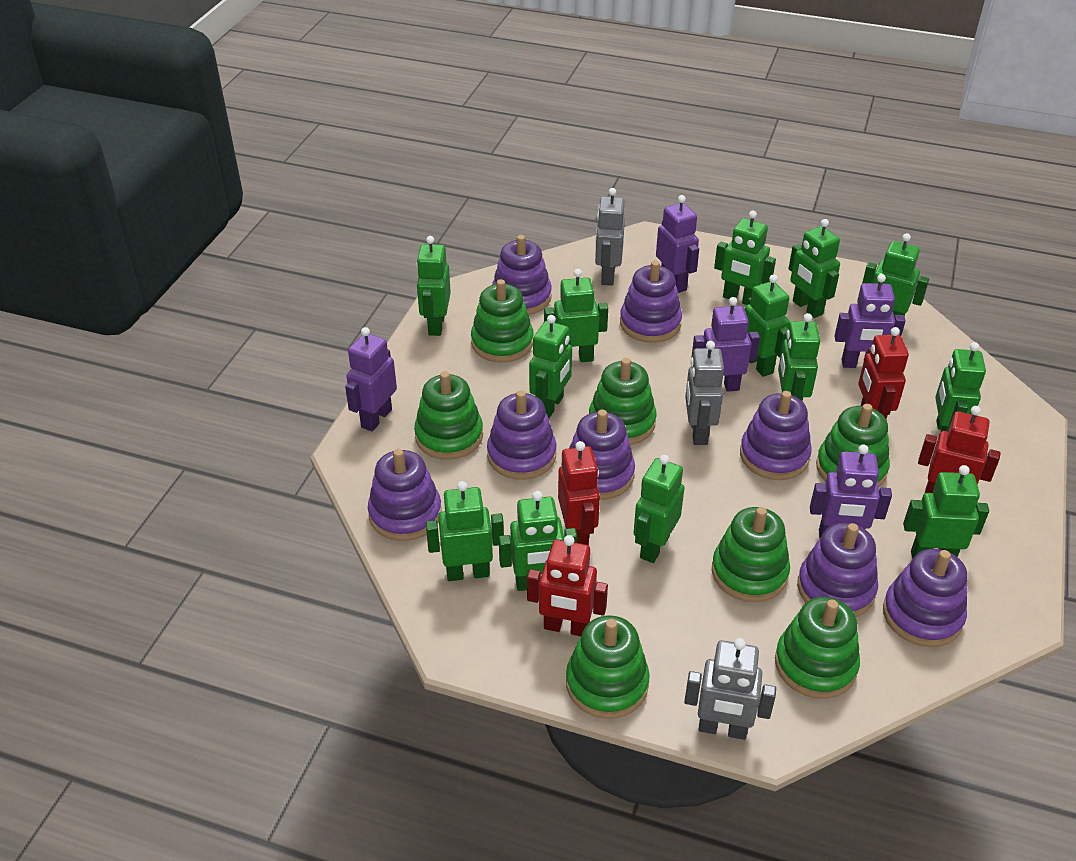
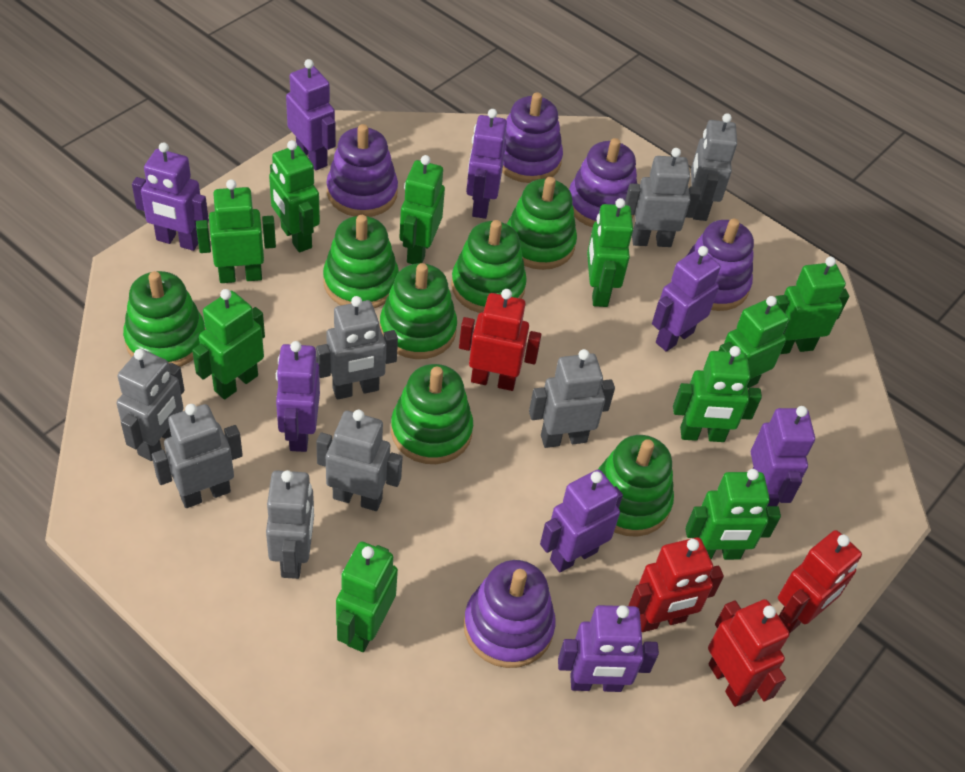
green robot: 13 -> 10
grey robot: 3 -> 8
purple robot: 5 -> 8
purple stacking toy: 8 -> 5

